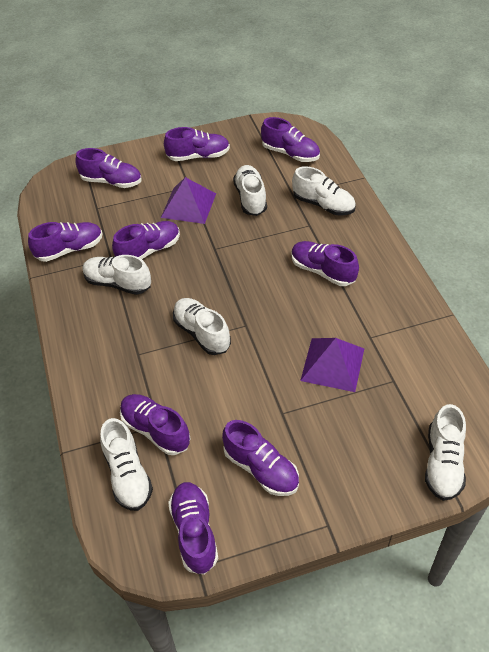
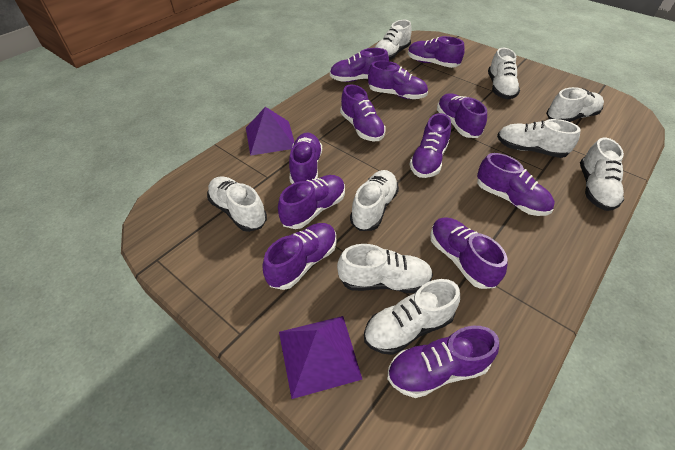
purple shoe: 9 -> 12
white shoe: 6 -> 9

